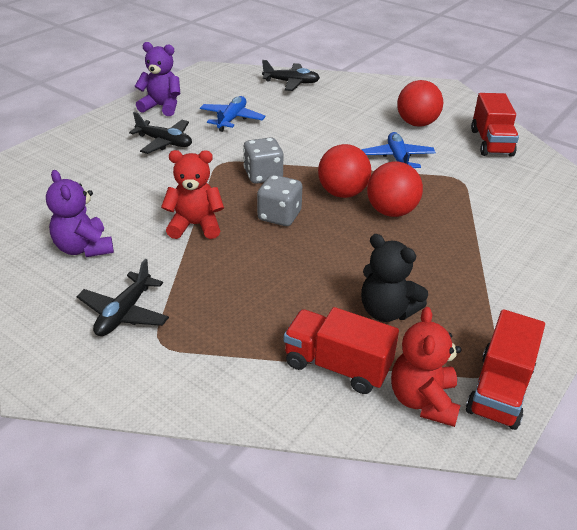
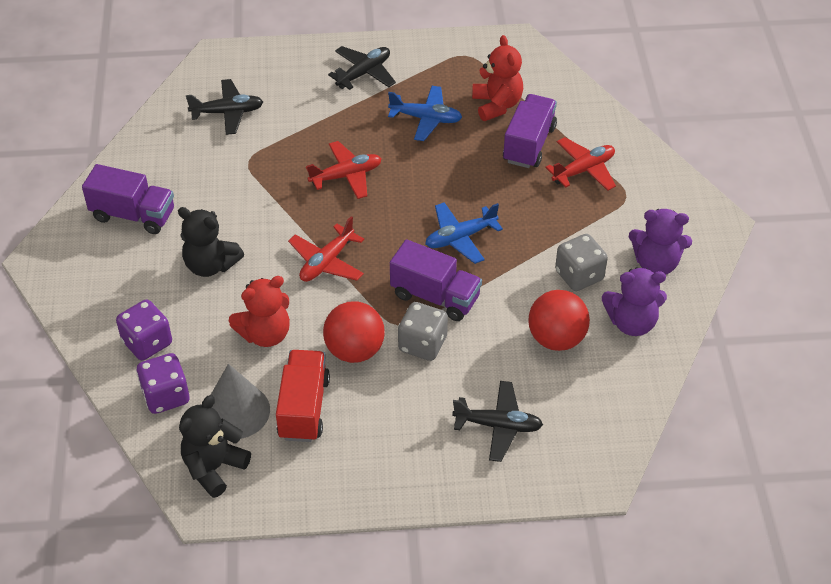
black teddy bear: 1 -> 2
grey cone: 0 -> 1
purple dice: 0 -> 2
purple truck: 0 -> 3
red ball: 3 -> 2
red plane: 0 -> 3
red truck: 3 -> 1

